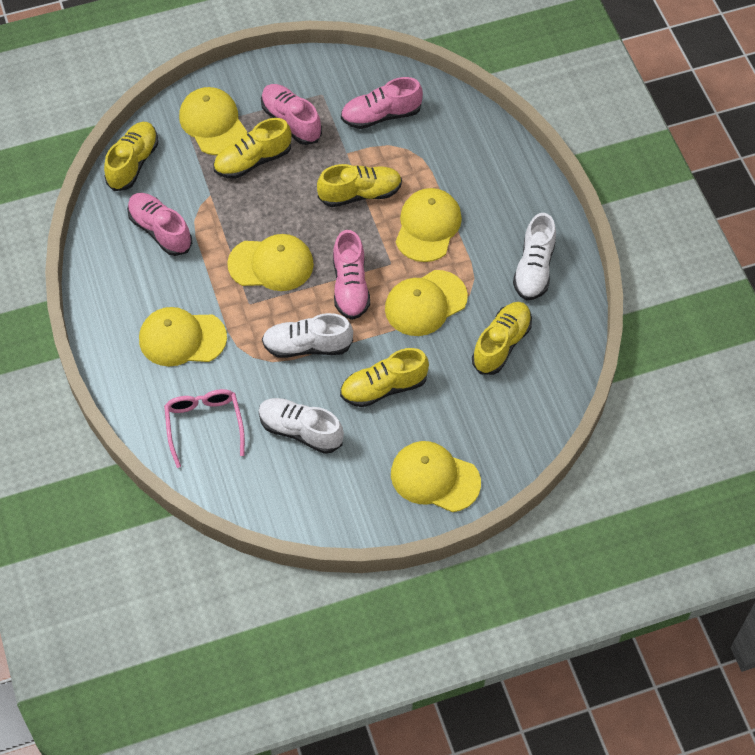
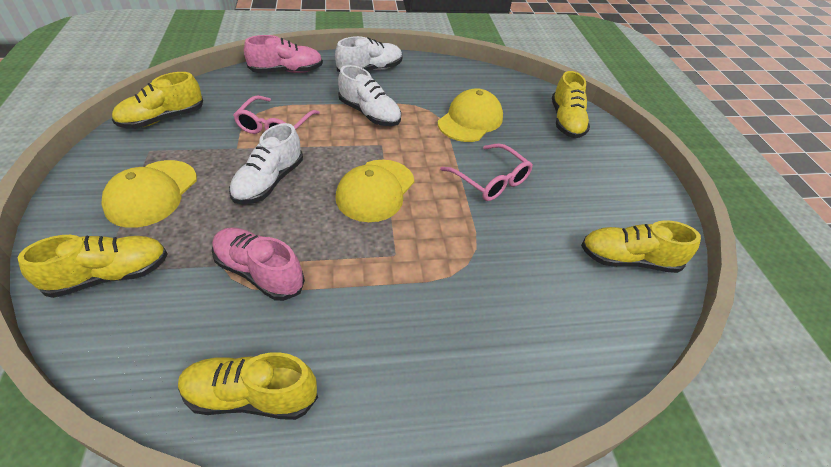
pink glasses: 1 -> 2
pink shoe: 4 -> 2
yellow cap: 6 -> 3

